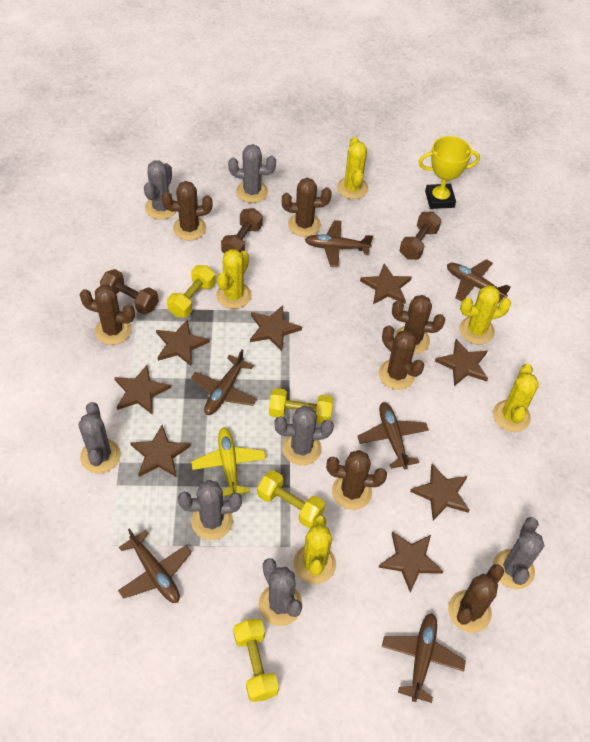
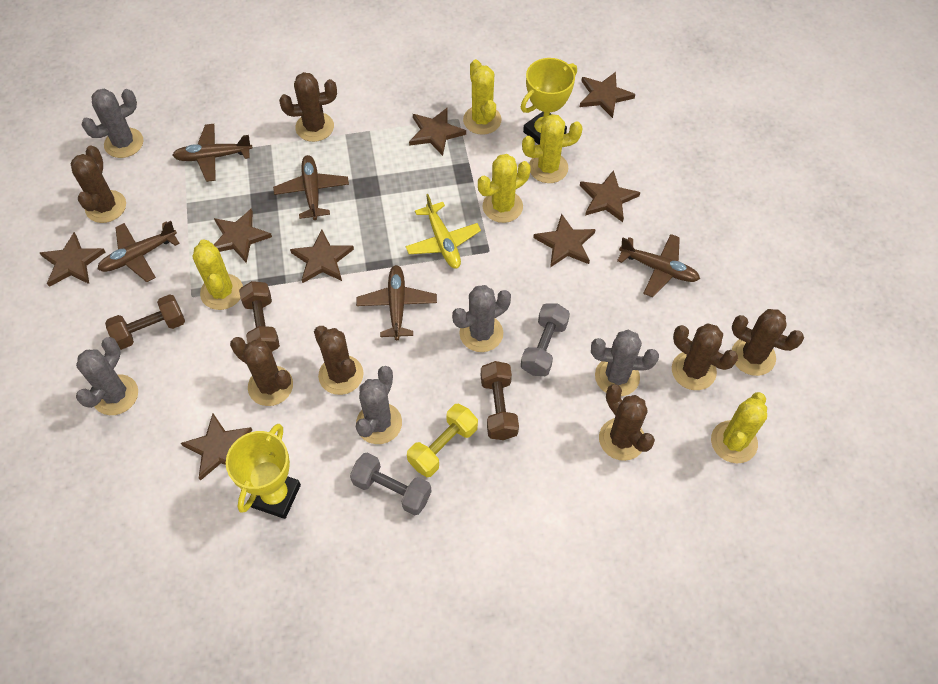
brown plane: 6 -> 5
grey cactus: 7 -> 5
grey dumbbell: 0 -> 2
yellow dumbbell: 4 -> 1
yellow trophy: 1 -> 2

